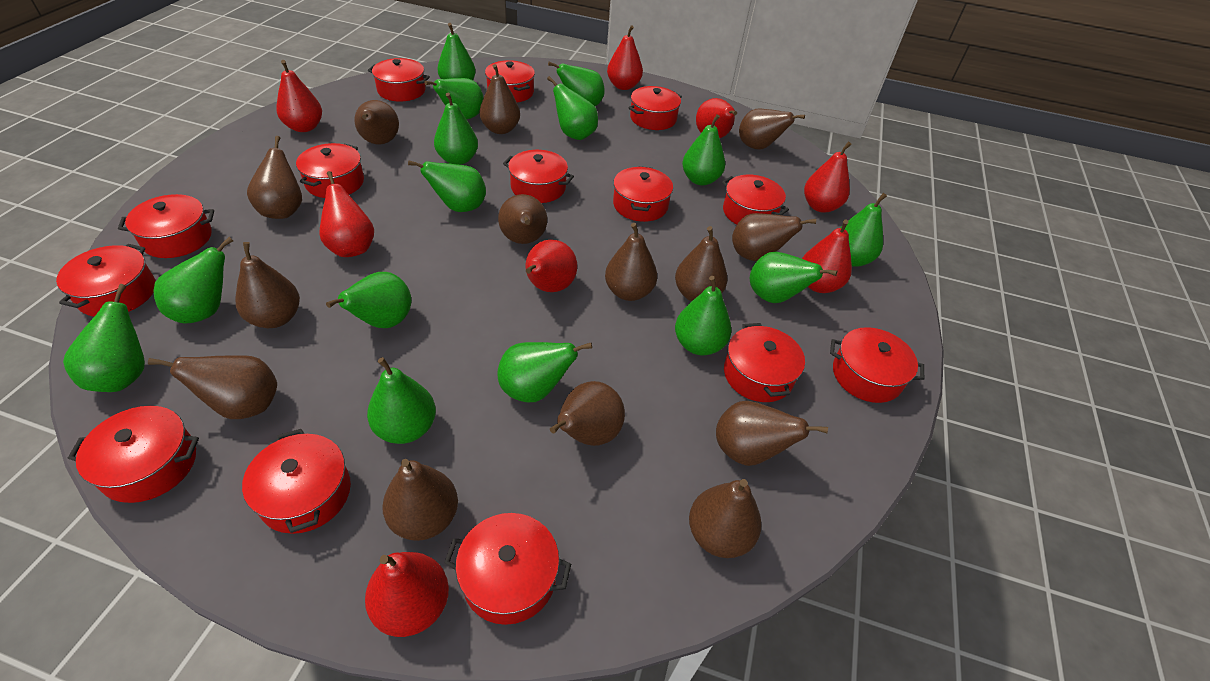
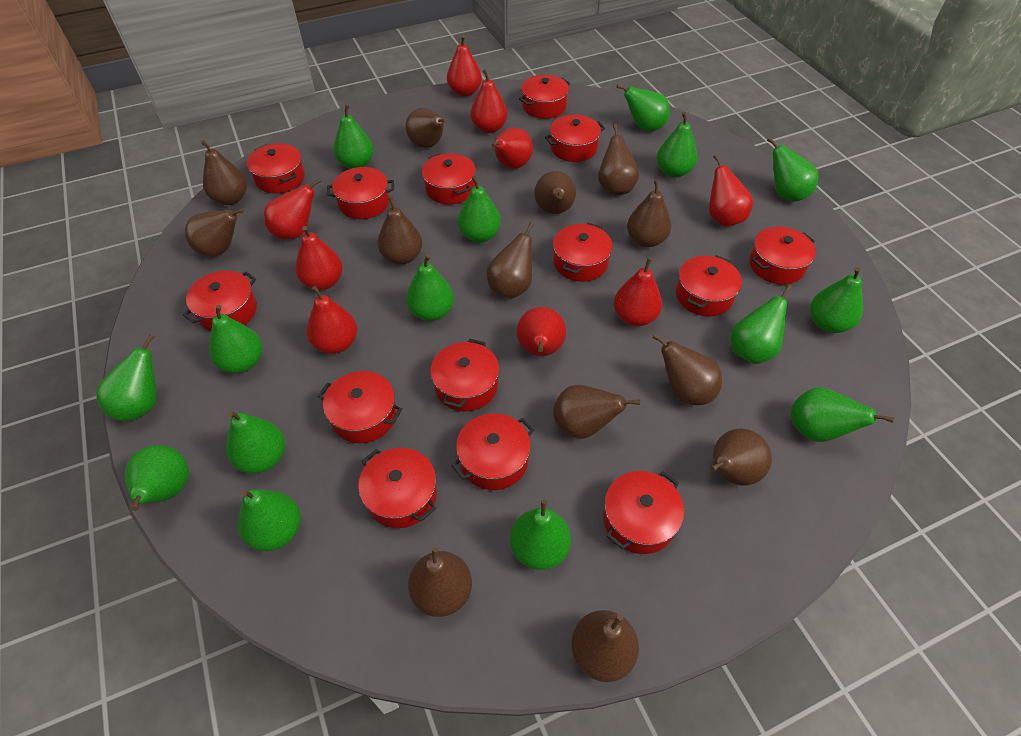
brown pear: 14 -> 13
red pear: 8 -> 9

